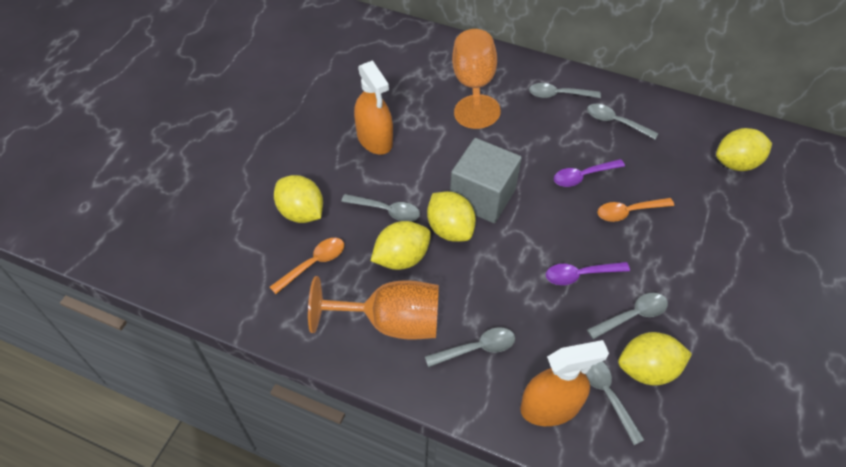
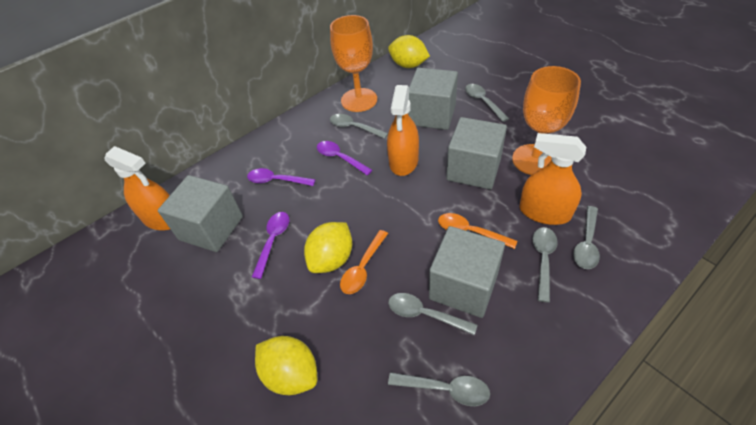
grey cube: 1 -> 4
orange spray bottle: 2 -> 3
purple spoon: 2 -> 3
yellow lemon: 5 -> 3

